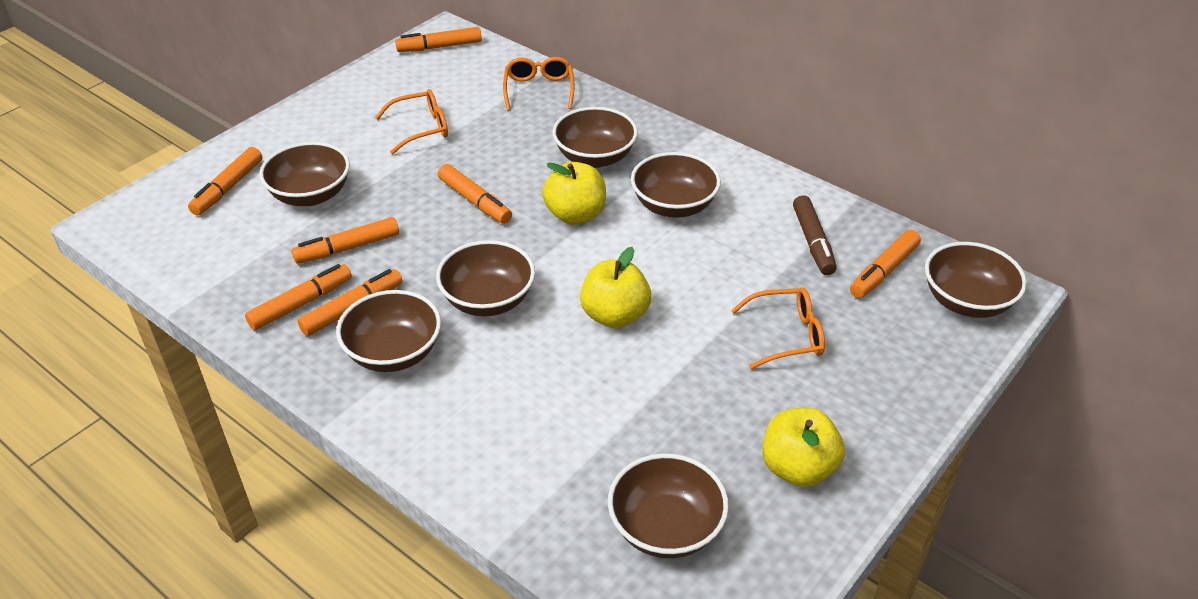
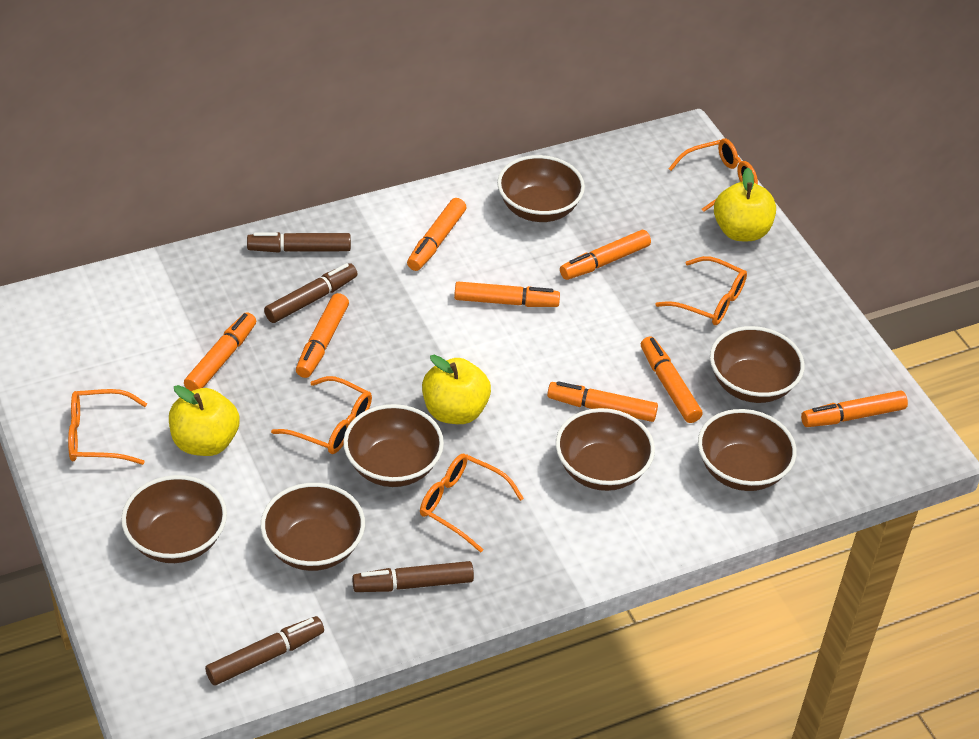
brown marker: 1 -> 4
orange glasses: 3 -> 5
orange marker: 7 -> 8

